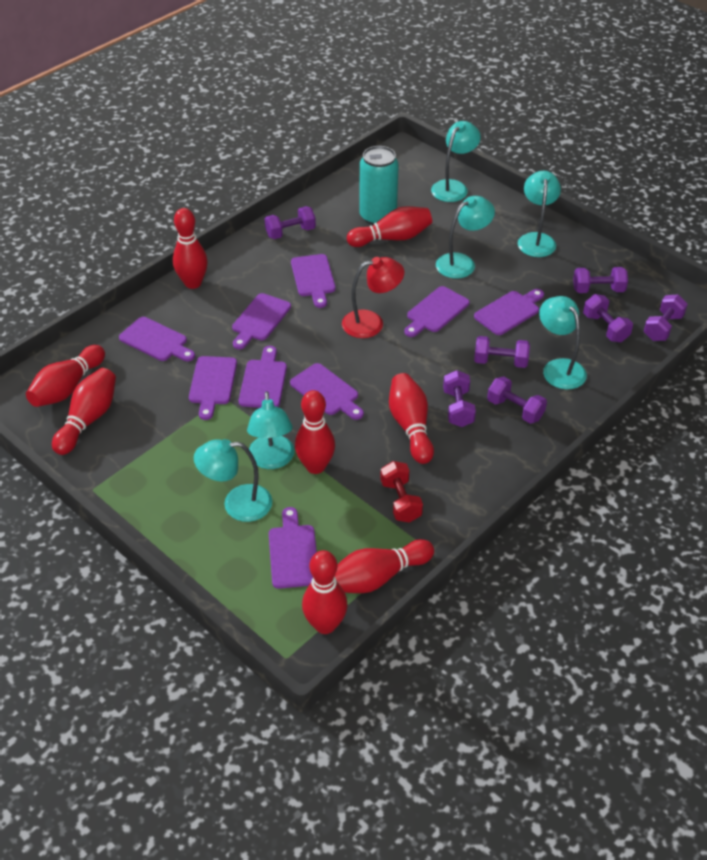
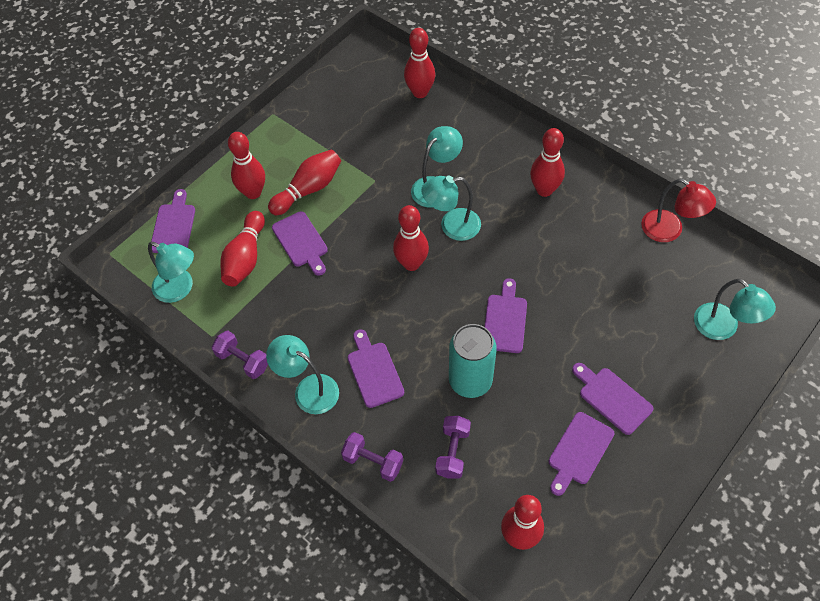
purple cutting board: 9 -> 6
purple dumbbell: 7 -> 3
red bowling pin: 8 -> 7
red dumbbell: 1 -> 0
turquoise lamp: 6 -> 5

